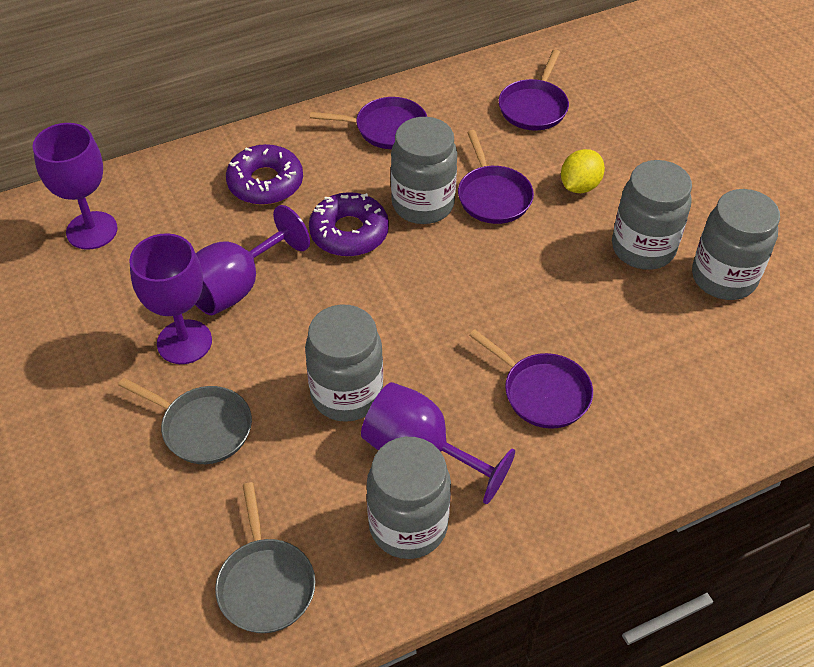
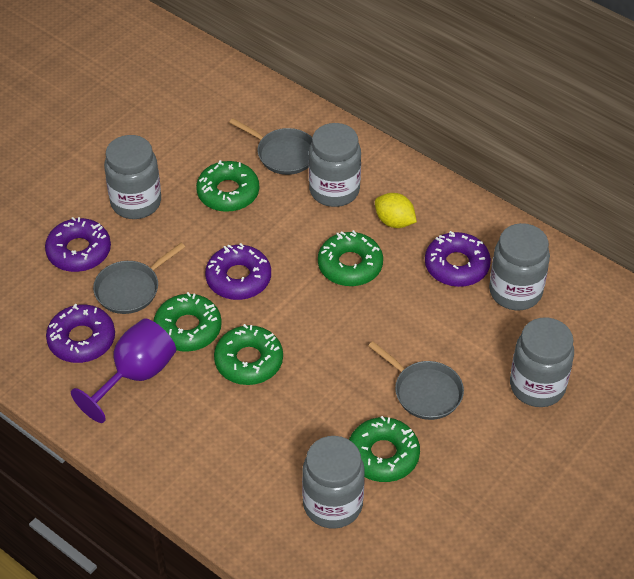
green donut: 0 -> 5
grey pan: 2 -> 3
purple donut: 2 -> 4
purple goblet: 4 -> 1
purple pan: 4 -> 0

